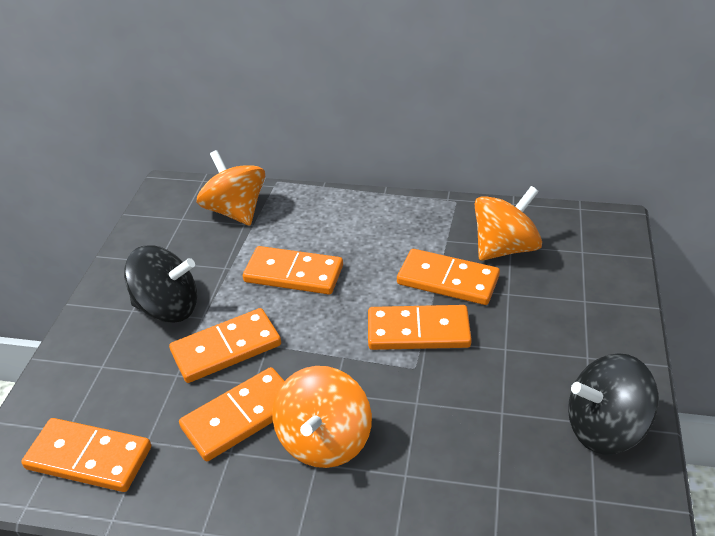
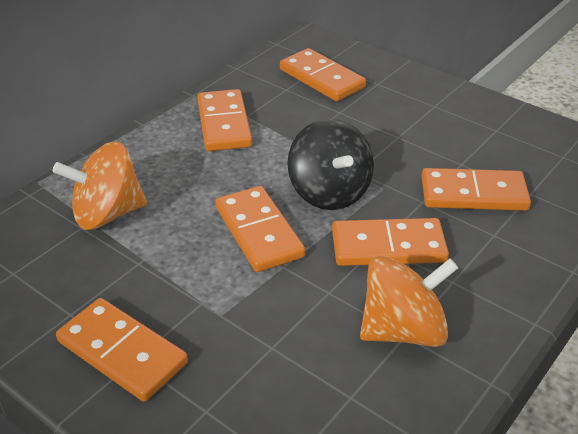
black spinning top: 2 -> 1
orange spinning top: 3 -> 2

